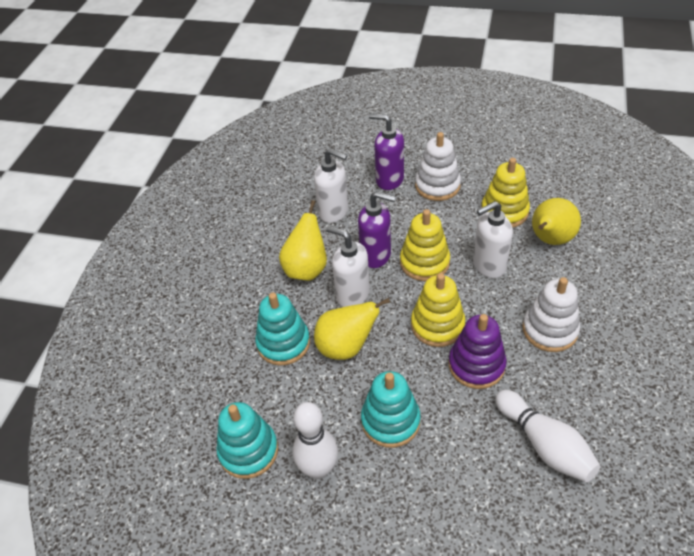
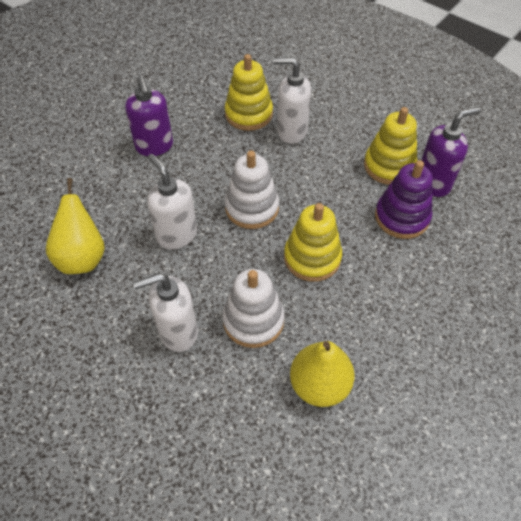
turquoise stacking toy: 3 -> 0
white bowling pin: 2 -> 0
yellow pear: 3 -> 2

